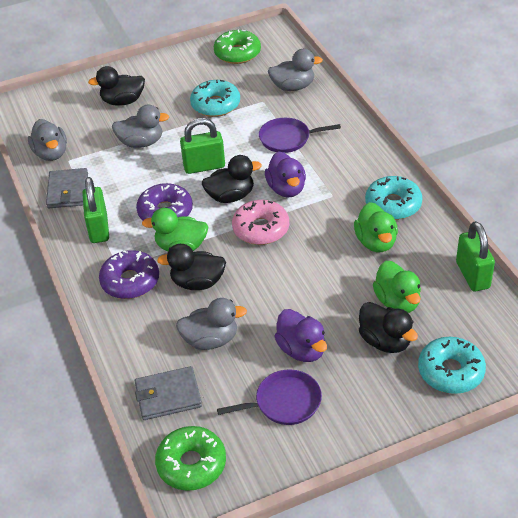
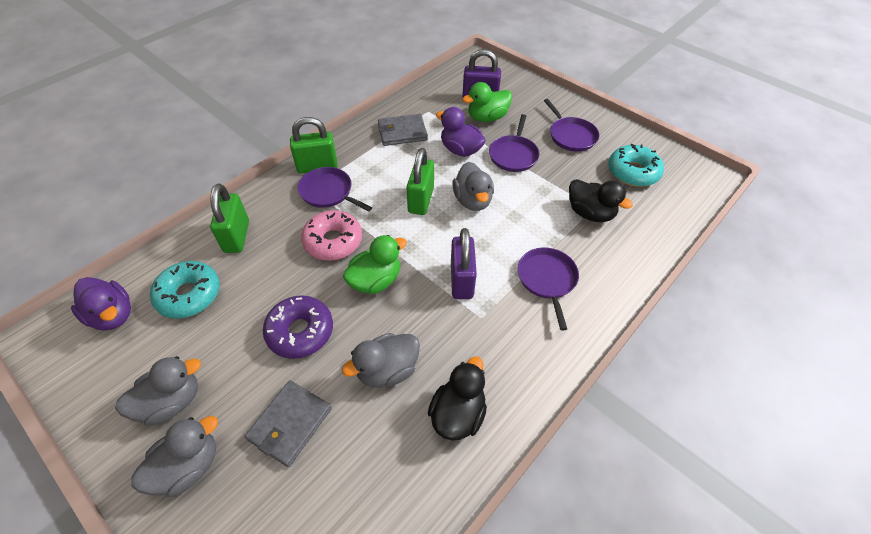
black duck: 4 -> 2
green donut: 2 -> 0
green duck: 3 -> 2
purple donut: 2 -> 1
purple padlock: 0 -> 2
purple pan: 2 -> 4
turquoise donut: 3 -> 2

